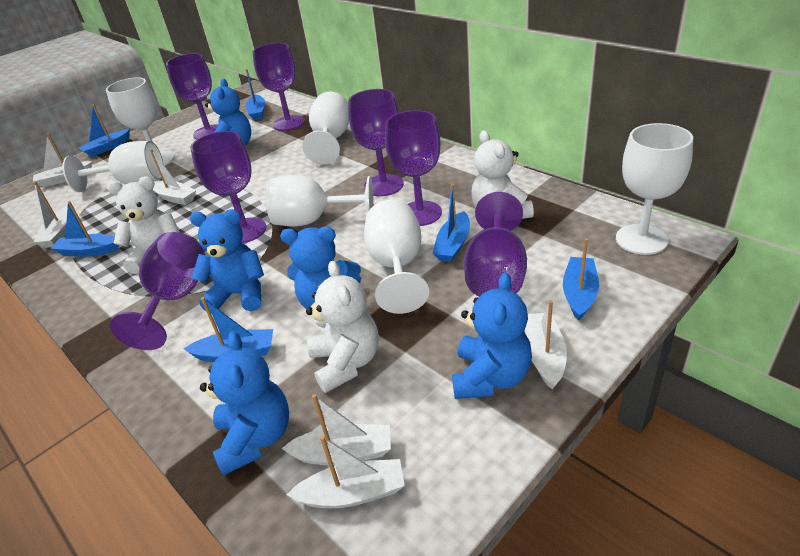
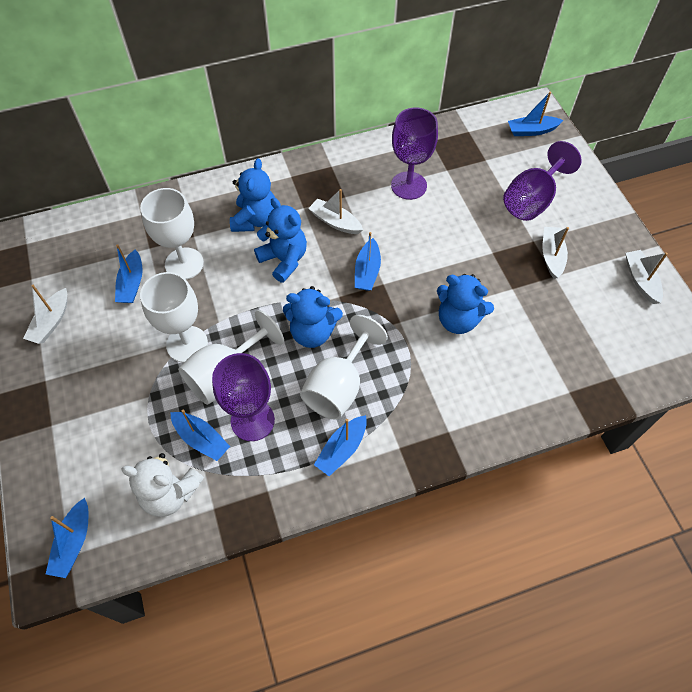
blue teddy bear: 5 -> 4
purple goblet: 7 -> 3
white boat: 6 -> 4
white goblet: 6 -> 4
white teddy bear: 3 -> 1

